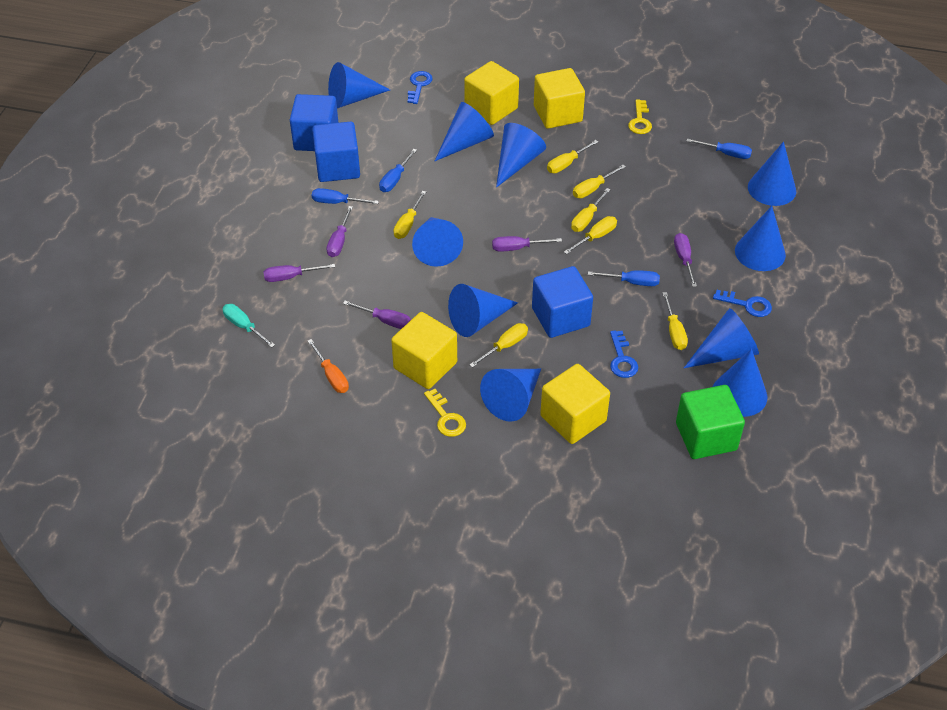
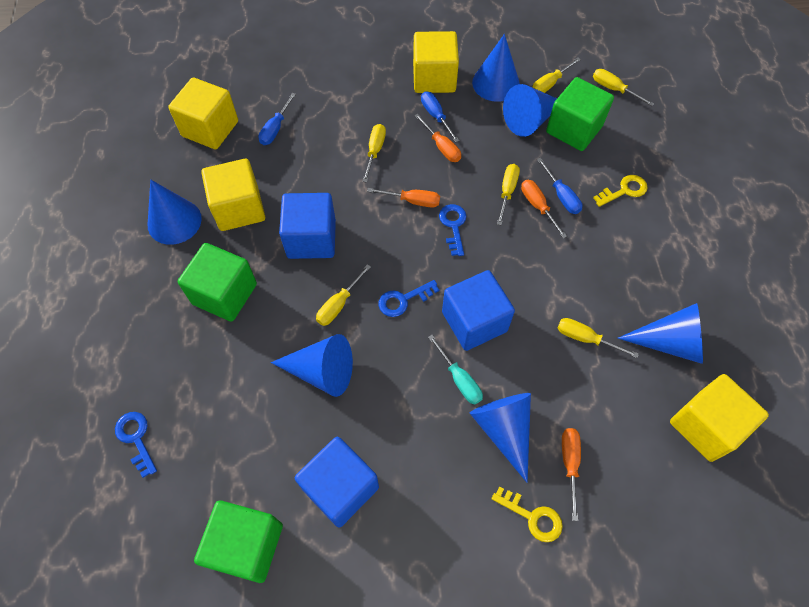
blue cone: 10 -> 6
blue screwdriver: 4 -> 3
green cube: 1 -> 3
orange screwdriver: 1 -> 4
purple screwdriver: 5 -> 0
yellow screwdriver: 7 -> 6

